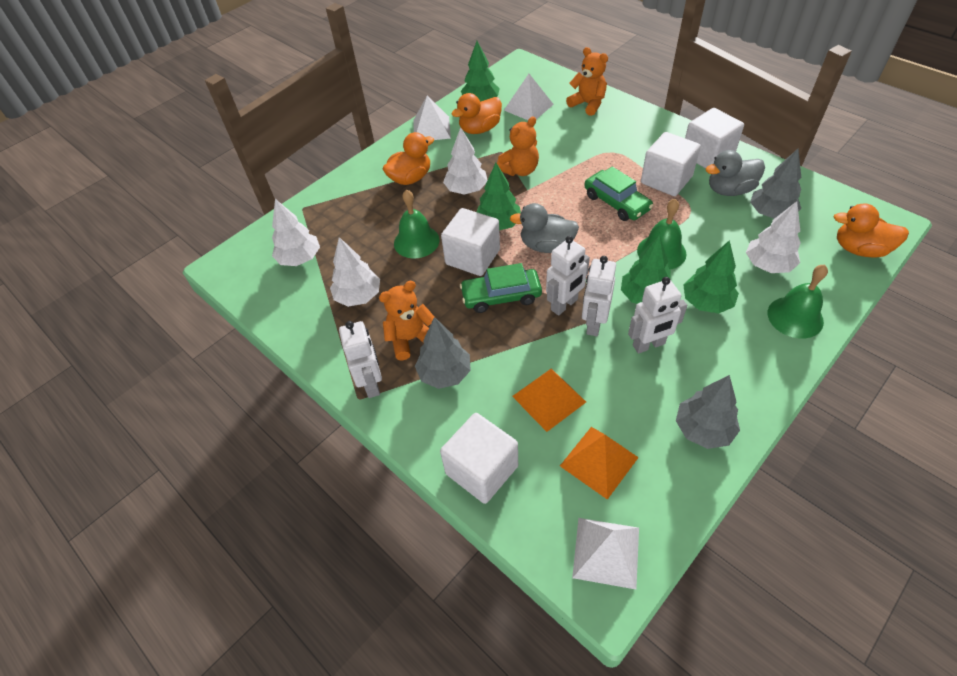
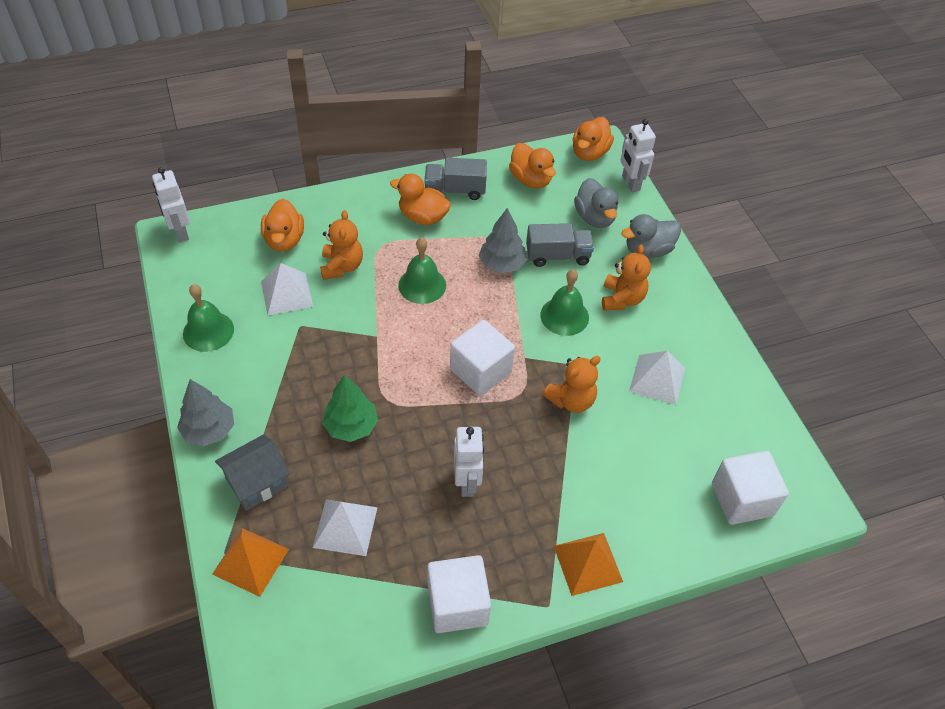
green car: 2 -> 0
green tree: 4 -> 1
grey house: 0 -> 1
grey tree: 3 -> 2
grey truck: 0 -> 2
orange duck: 3 -> 4
white cube: 4 -> 3
white robot: 4 -> 3
white tree: 4 -> 0

